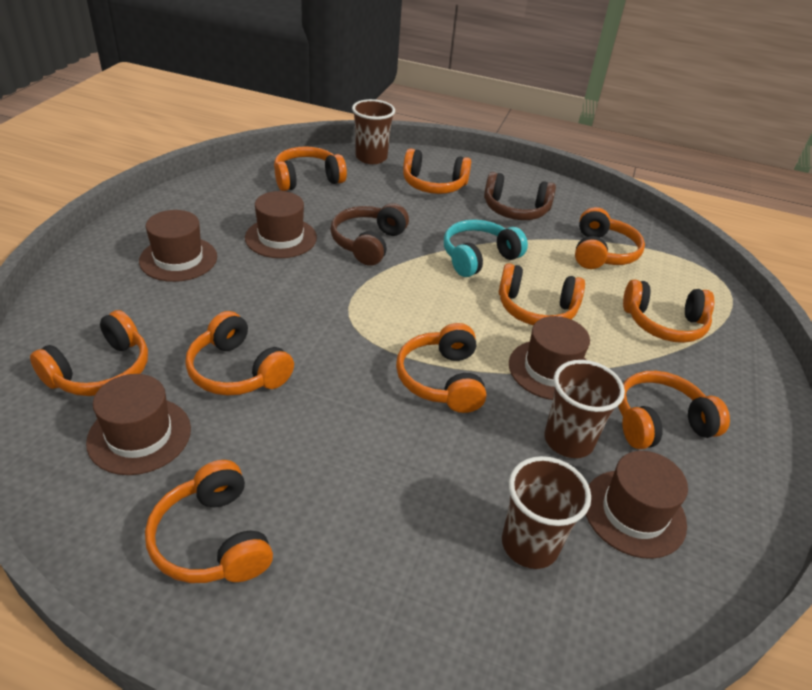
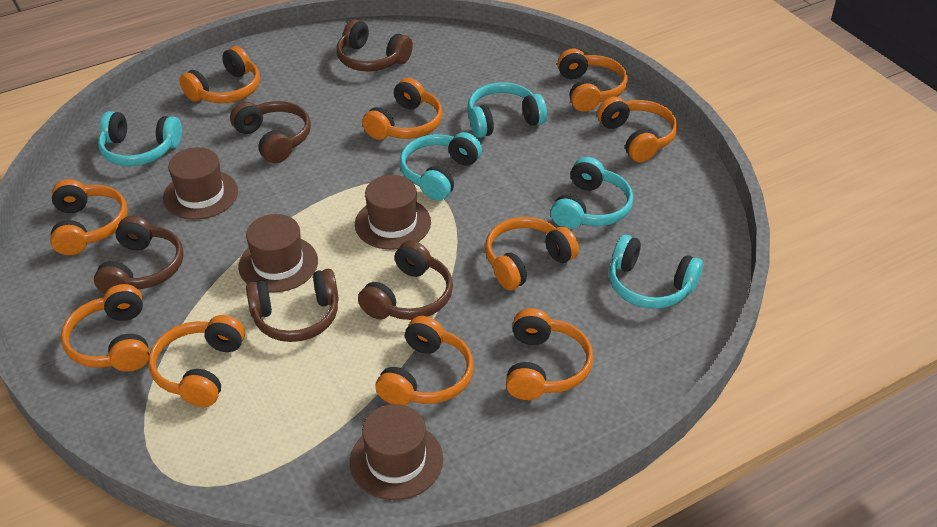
brown cup: 3 -> 0
brown hat: 5 -> 4
brown headphones: 2 -> 5
turquoise headphones: 1 -> 5

